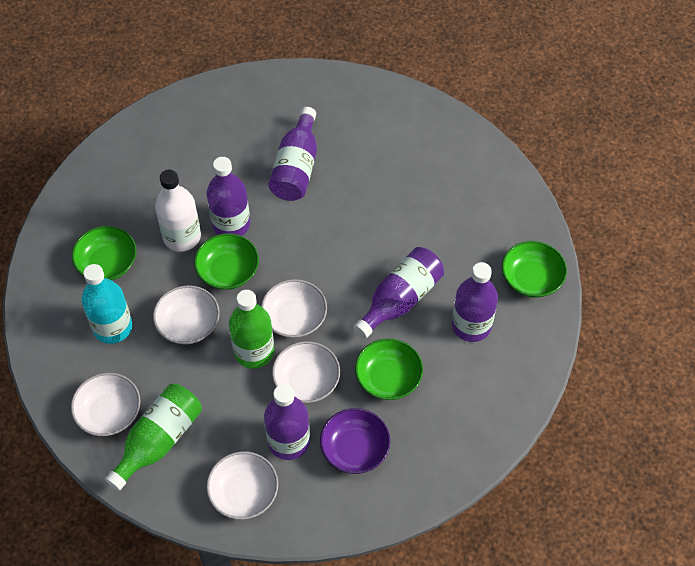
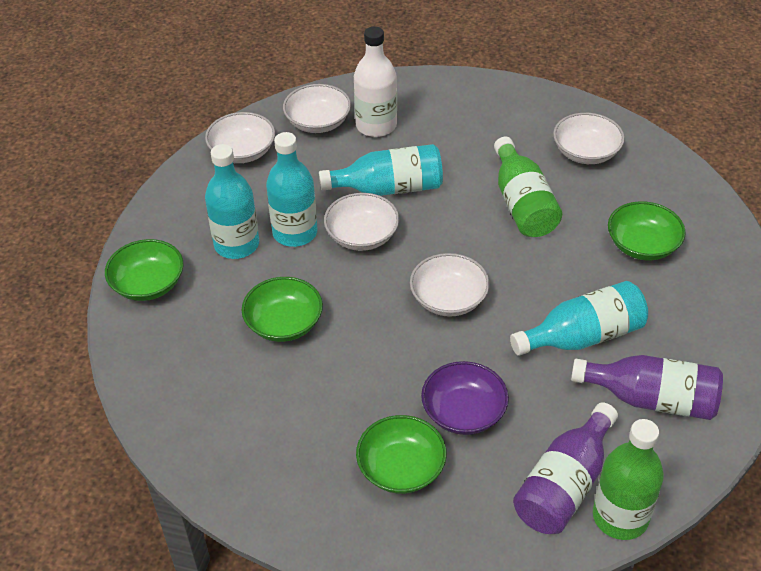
purple bottle: 5 -> 2
turquoise bottle: 1 -> 4

